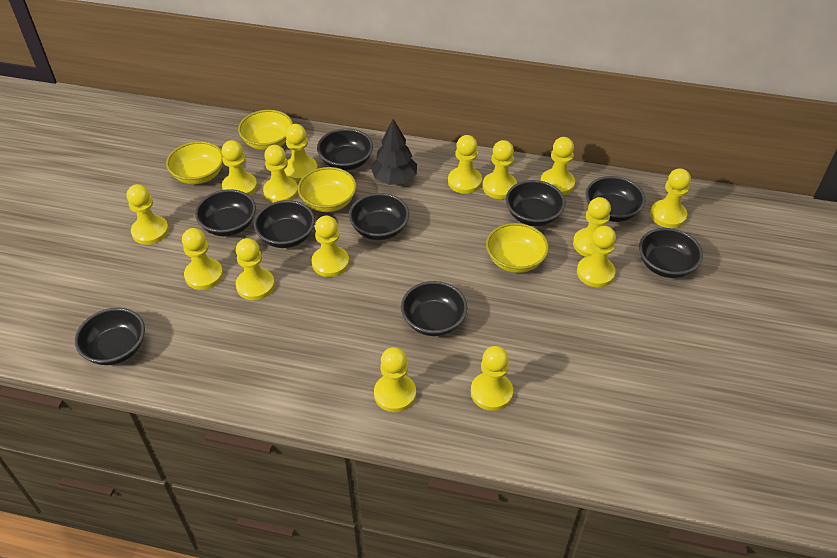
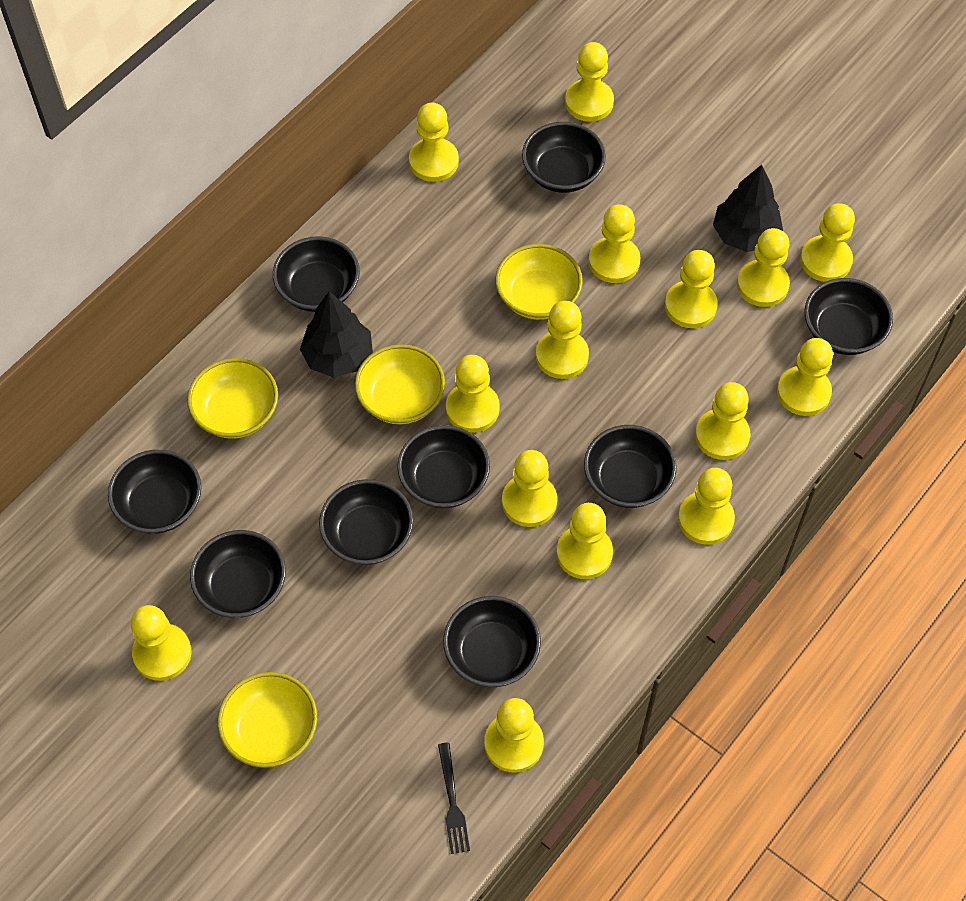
black fork: 0 -> 1
black tree: 1 -> 2

